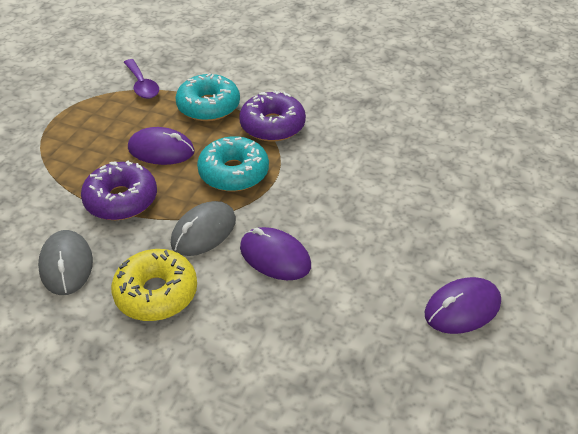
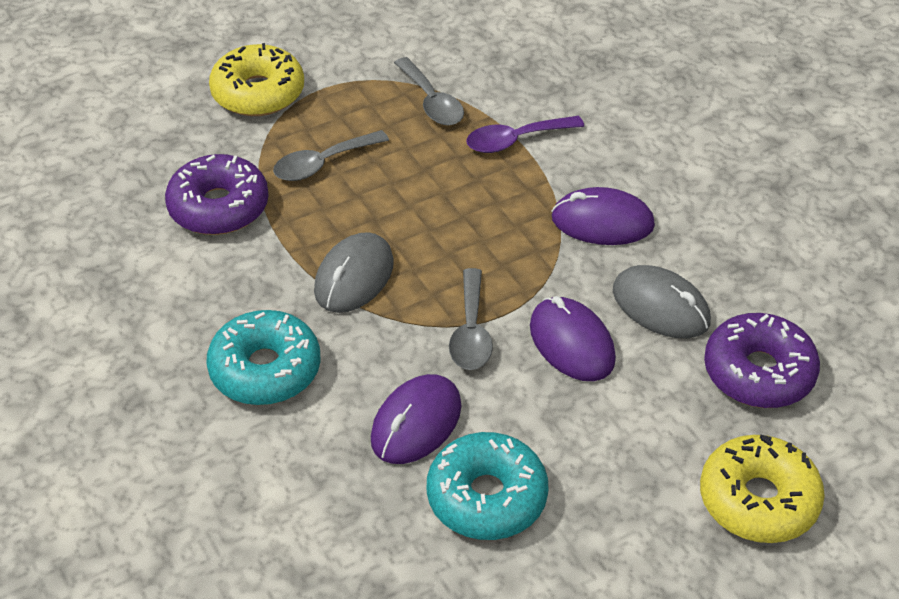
grey spoon: 0 -> 3
yellow donut: 1 -> 2

